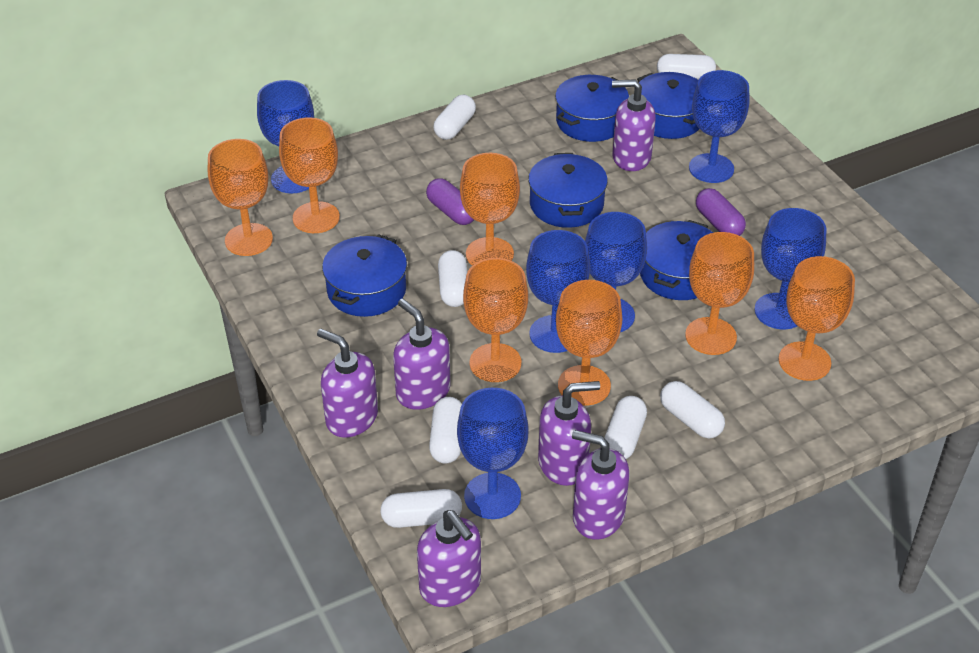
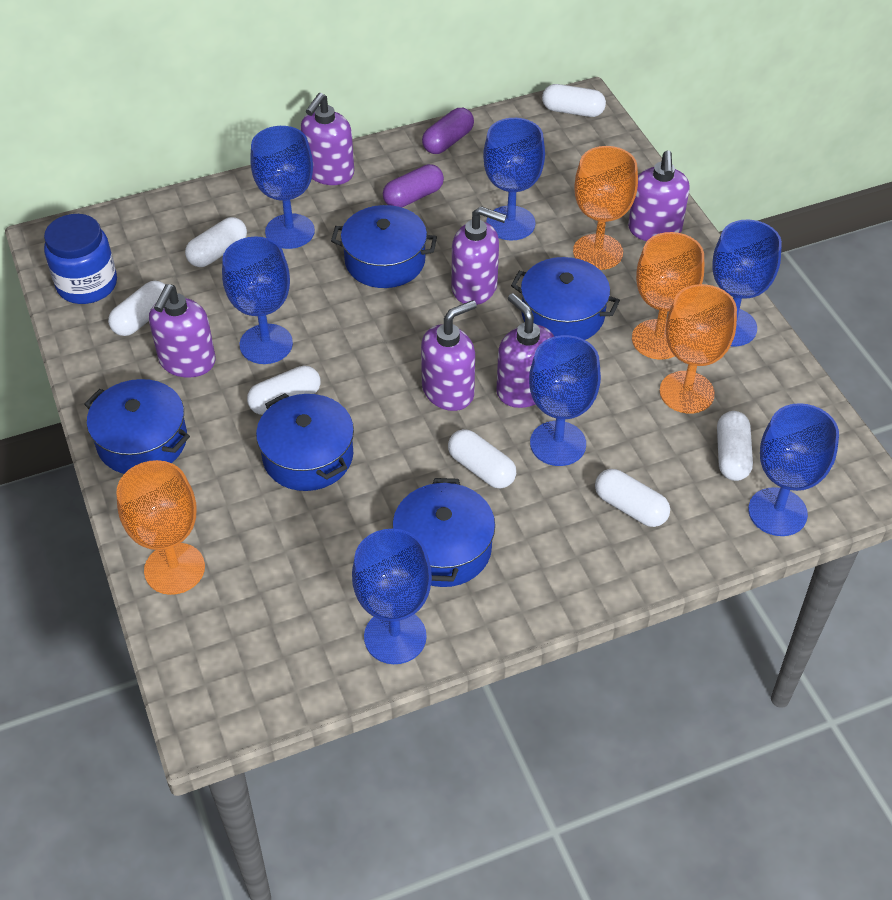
blue goblet: 6 -> 7
blue jar: 0 -> 1
orange goblet: 7 -> 4

